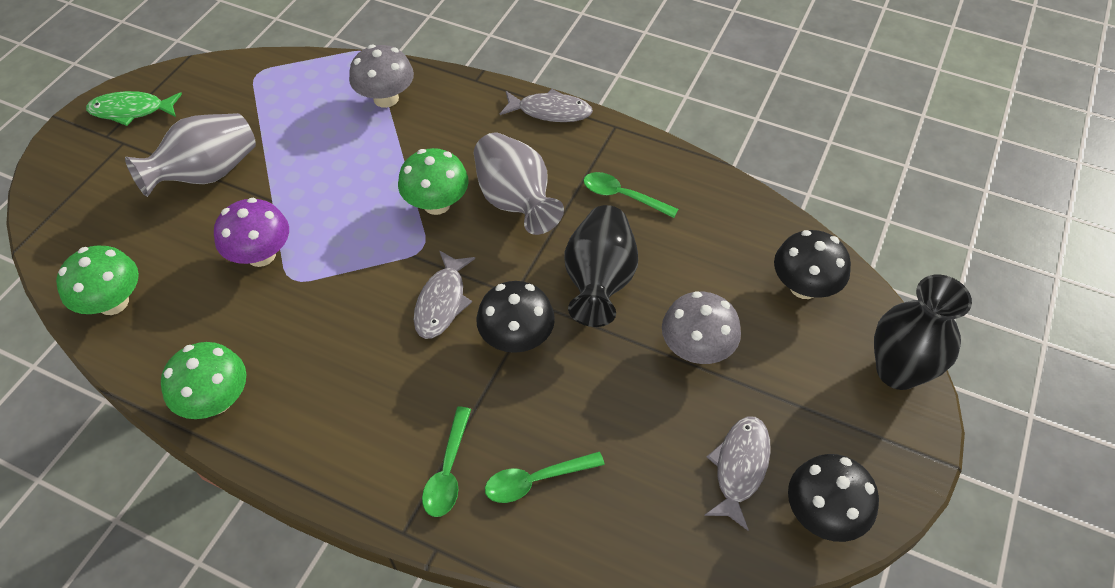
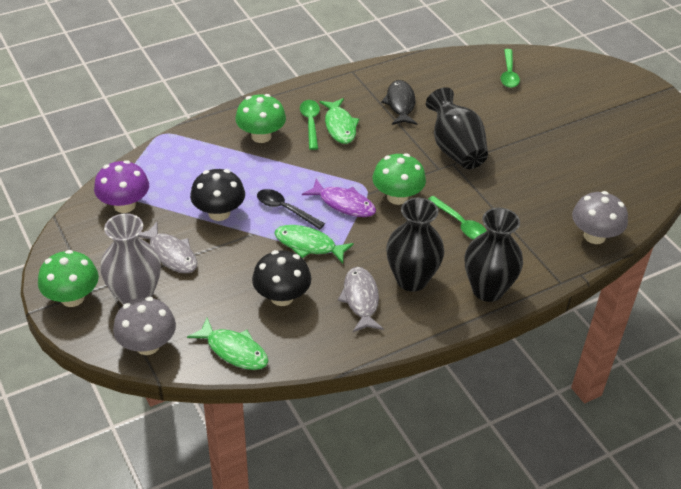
black fish: 0 -> 1
black mushroom: 3 -> 2
black spoon: 0 -> 1
black vase: 2 -> 3
green fish: 1 -> 3
grey fish: 3 -> 2
grey vase: 2 -> 1
purple fish: 0 -> 1

